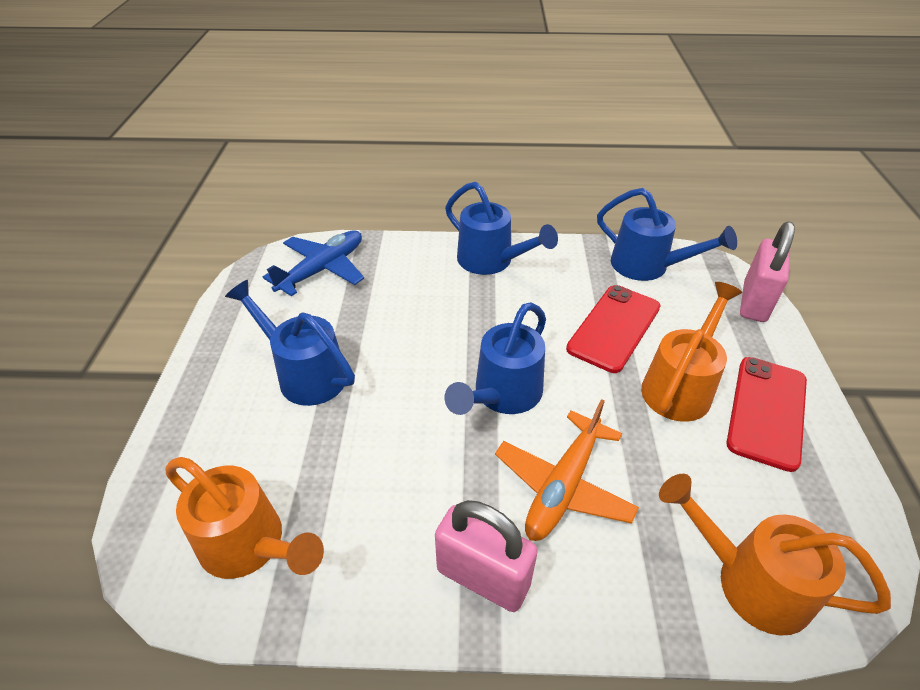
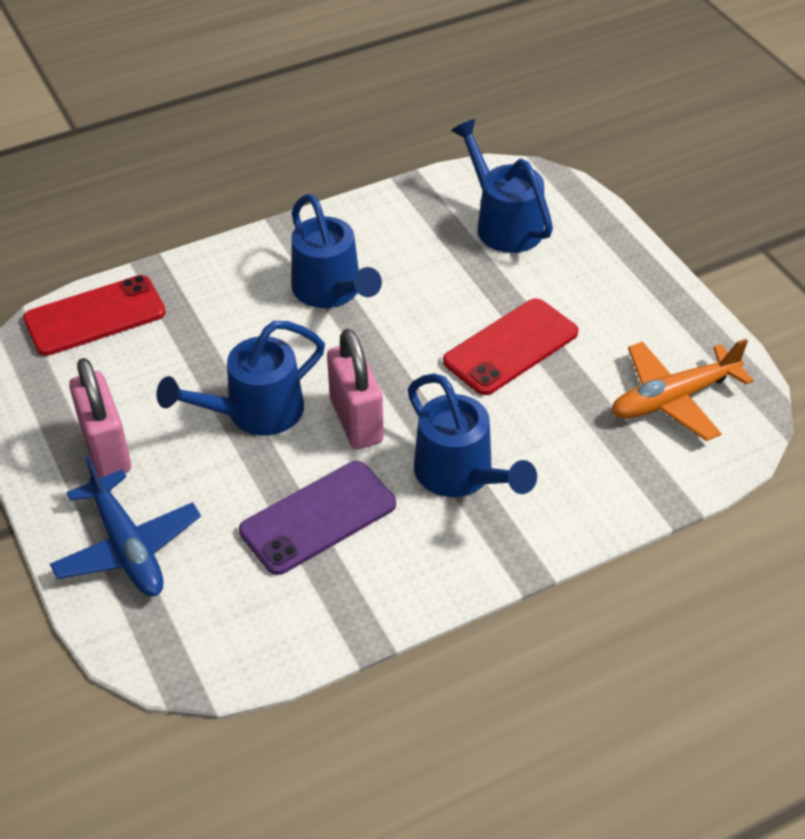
orange watering can: 3 -> 0
purple phone: 0 -> 1

